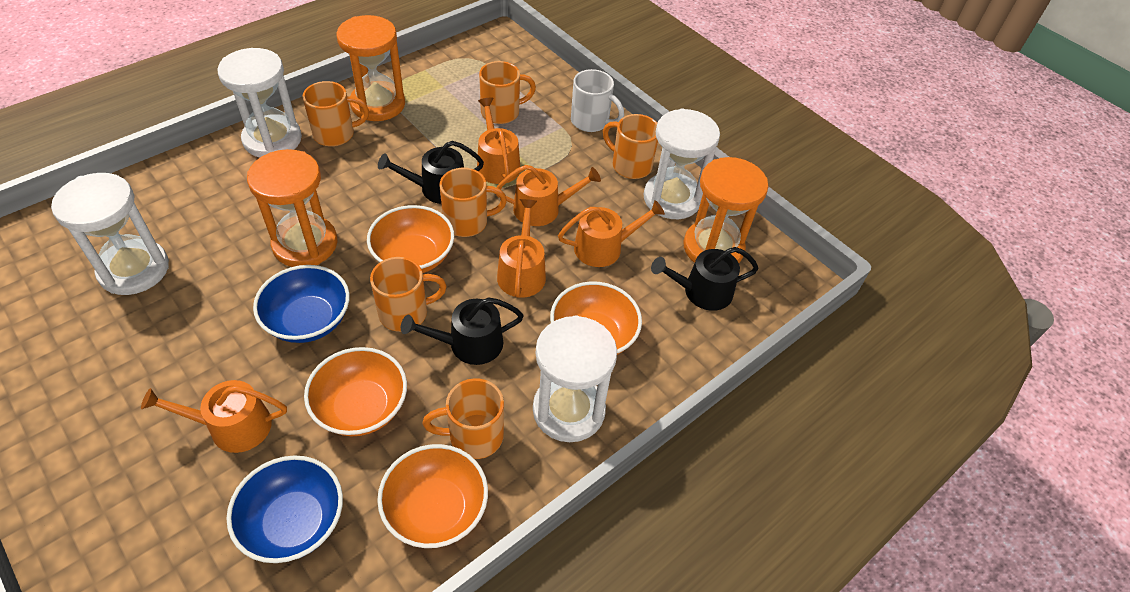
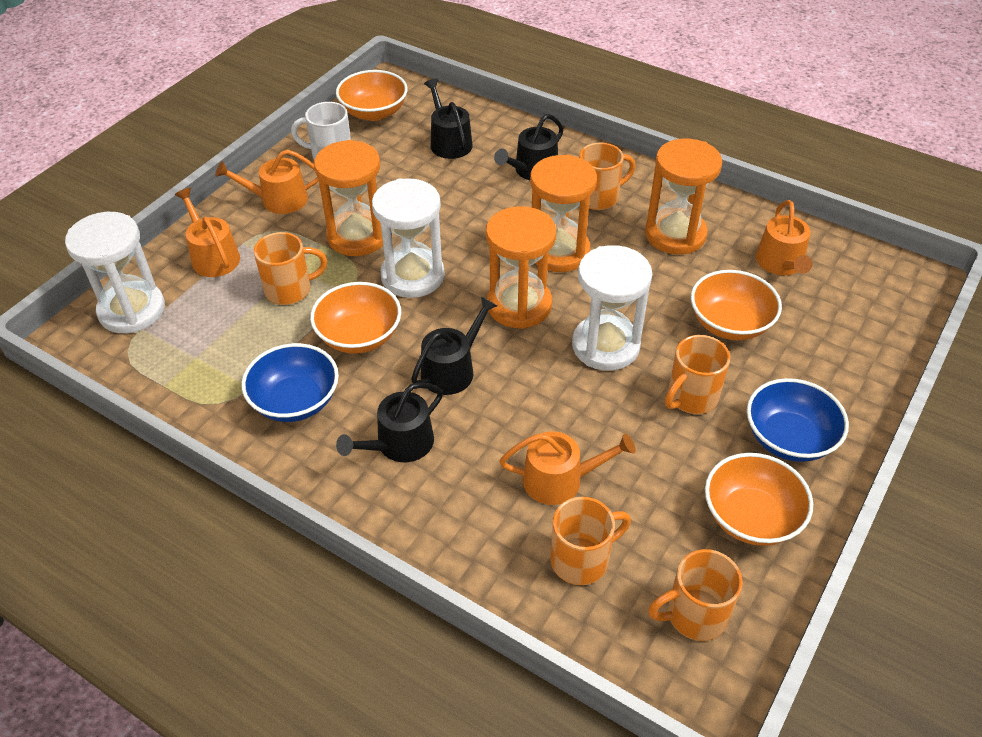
black watering can: 3 -> 4
orange hourglass: 3 -> 4
orange mug: 6 -> 5
orange watering can: 5 -> 4
white hourglass: 4 -> 3

